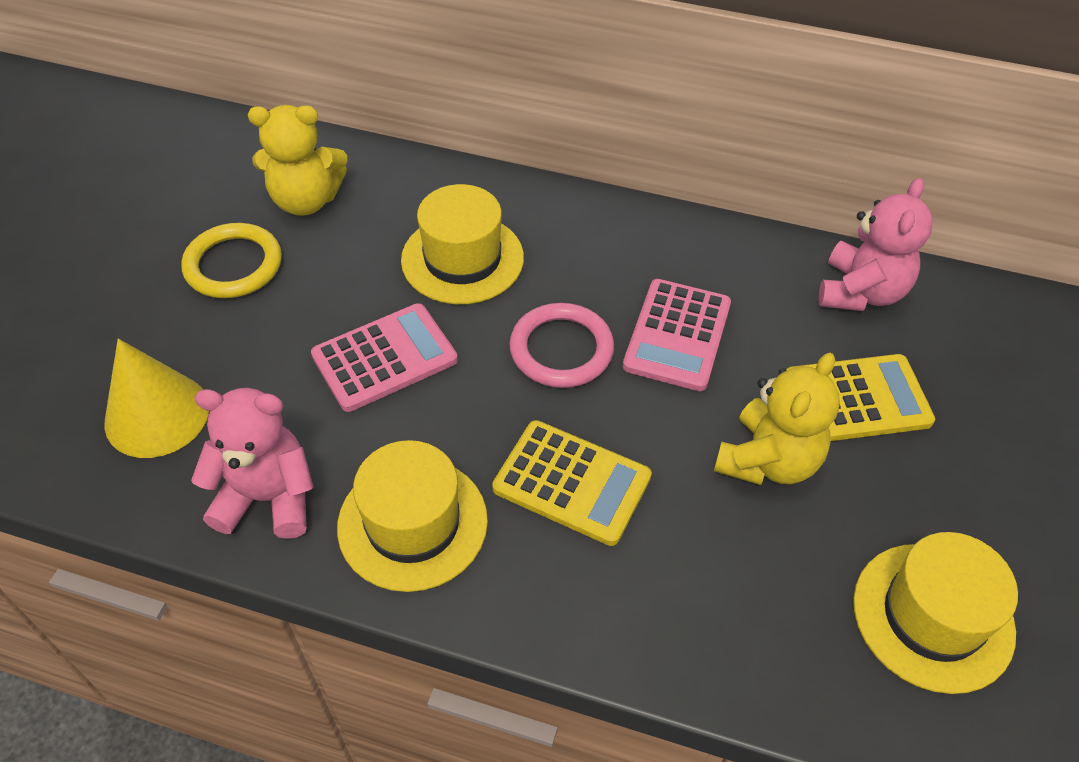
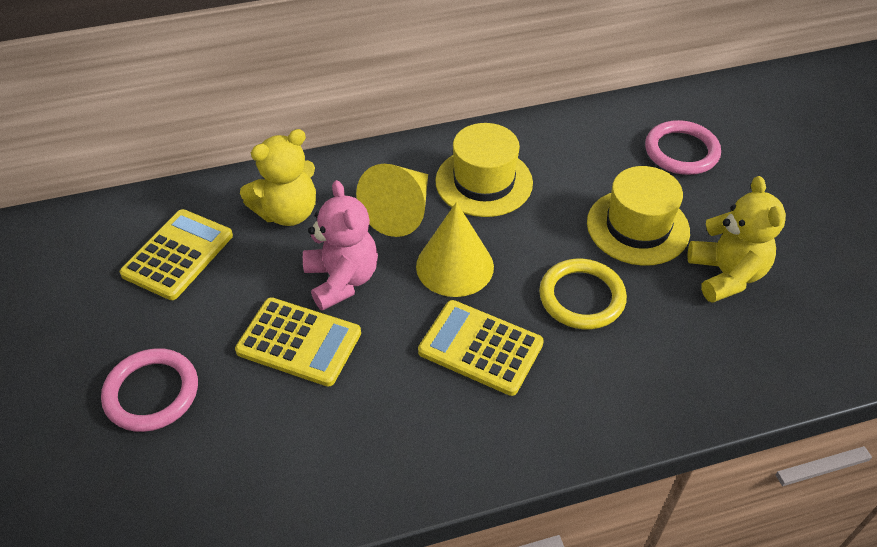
pink calculator: 2 -> 0
pink ring: 1 -> 2
pink teddy bear: 2 -> 1
yellow calculator: 2 -> 3
yellow cone: 1 -> 2
yellow hat: 3 -> 2

